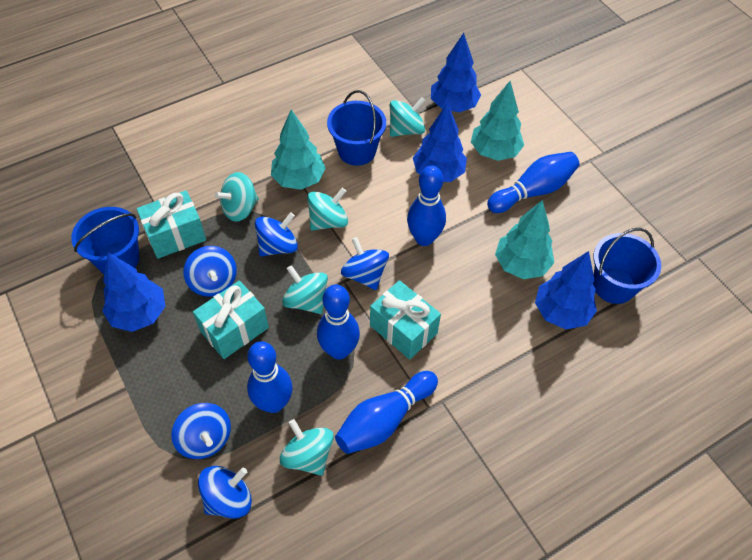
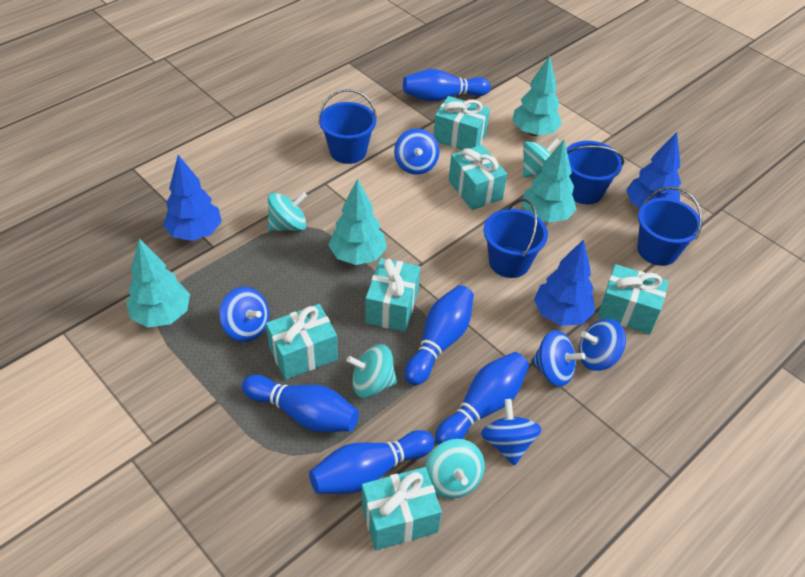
blue bucket: 3 -> 4
blue tree: 4 -> 3
turquoise gift: 3 -> 6
turquoise spinning top: 5 -> 4
turquoise tree: 3 -> 4

